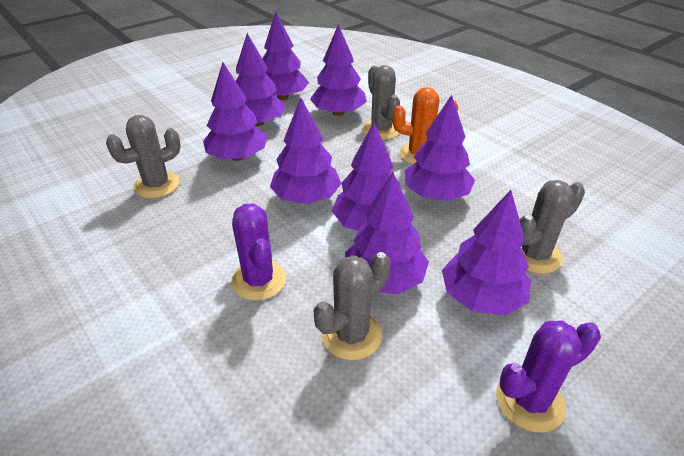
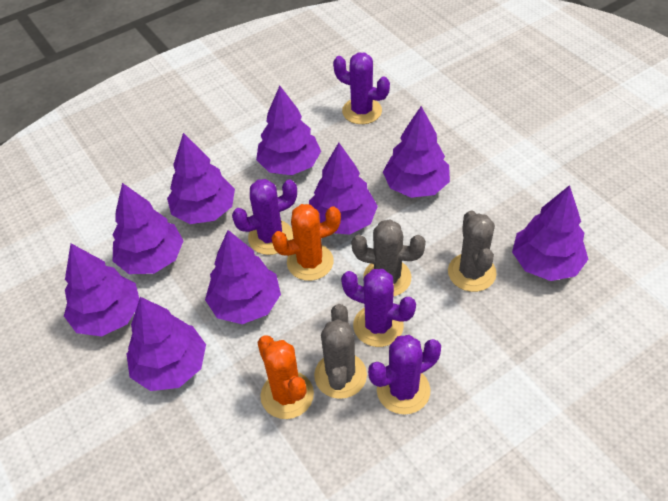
grey cactus: 4 -> 3
orange cactus: 1 -> 2
purple cactus: 2 -> 4

